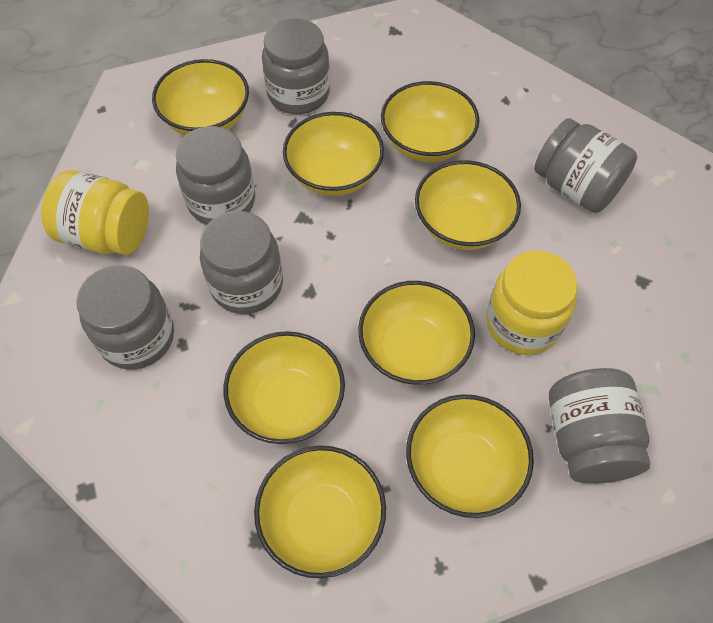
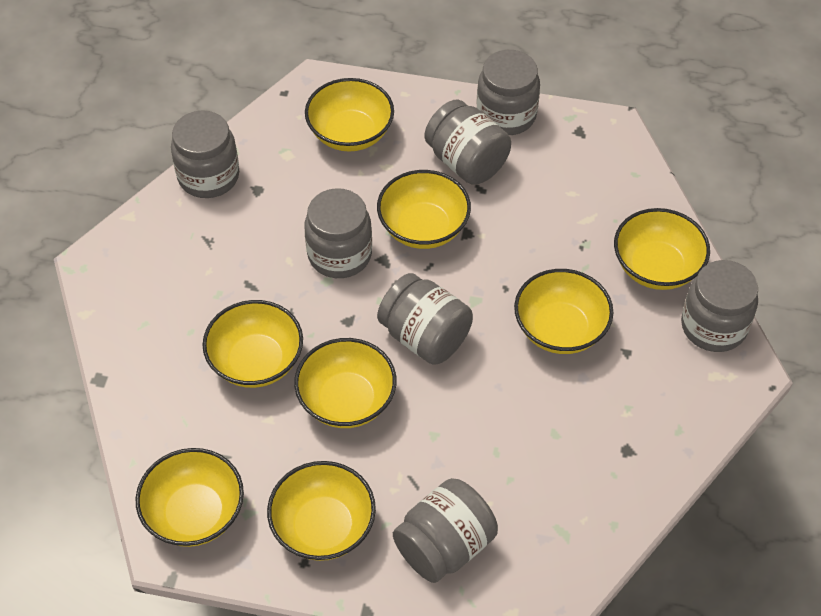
grey jar: 6 -> 7
yellow jar: 2 -> 0

